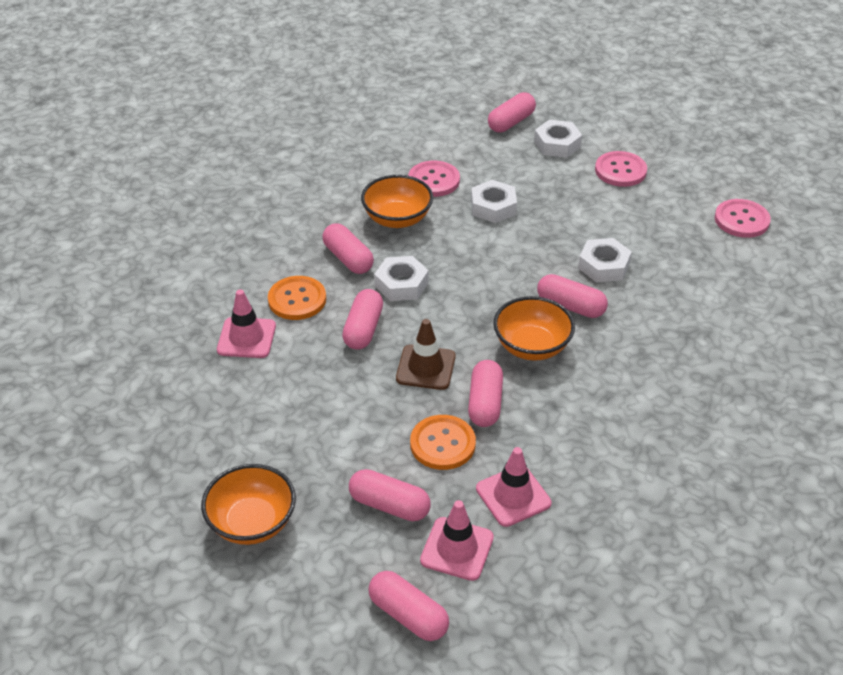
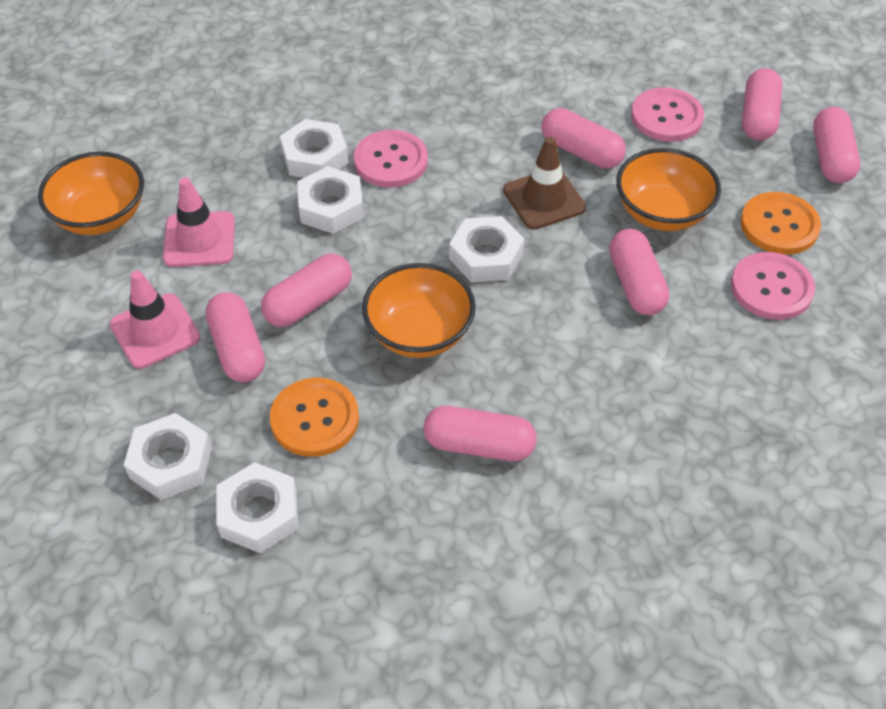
pink traffic cone: 3 -> 2
white nut: 4 -> 5

